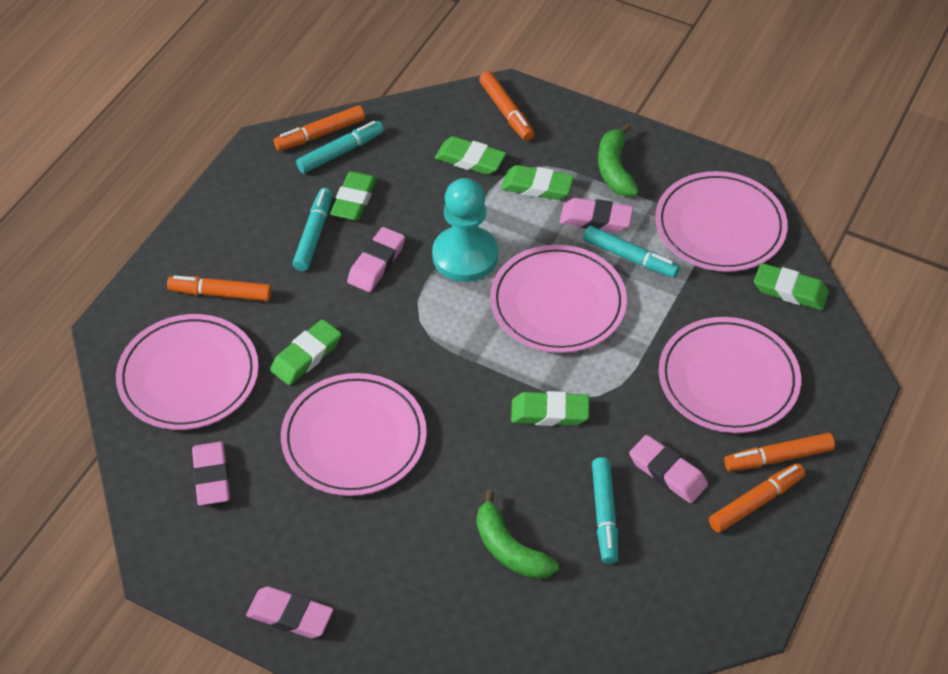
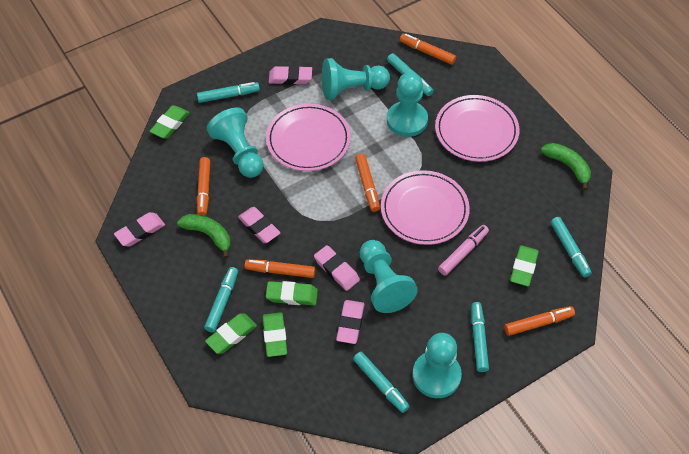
green eraser: 6 -> 5
pink marker: 0 -> 1
pink plate: 5 -> 3
turquoise marker: 4 -> 6
turquoise pawn: 1 -> 5

